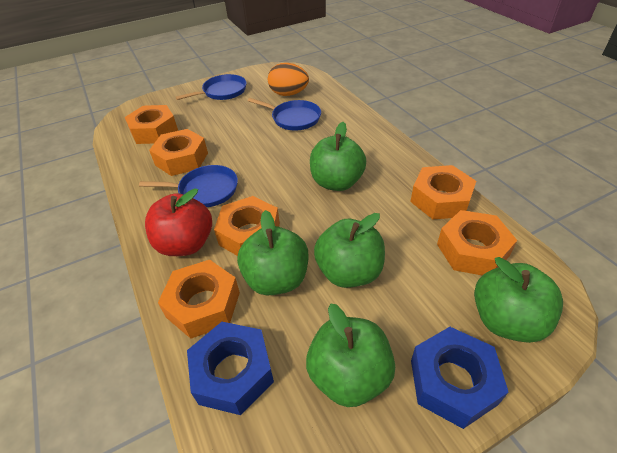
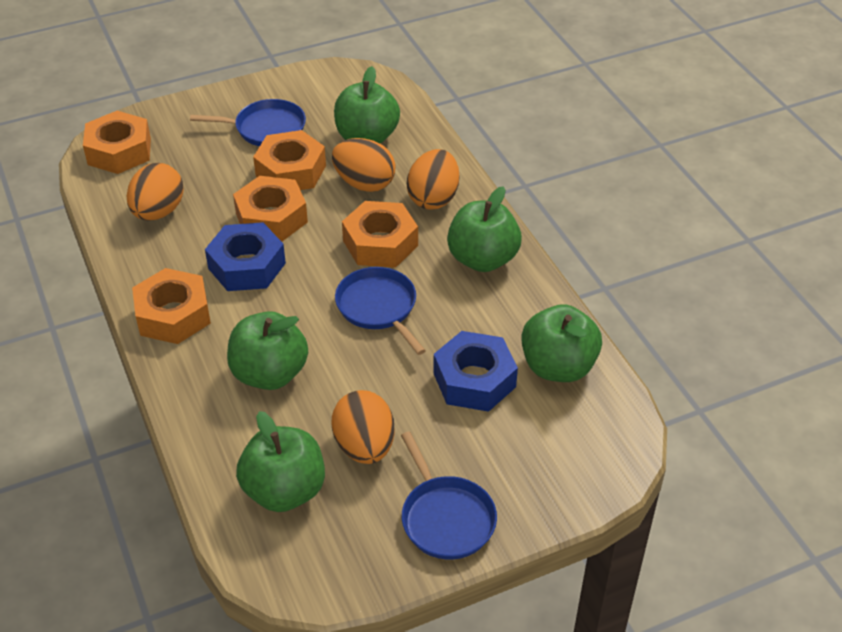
orange egg: 1 -> 4
orange nut: 6 -> 5
red apple: 1 -> 0

